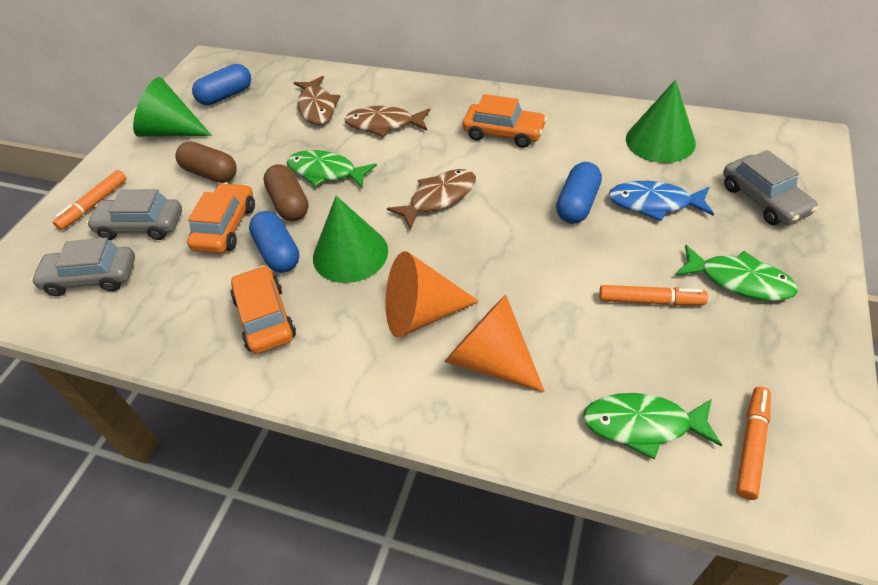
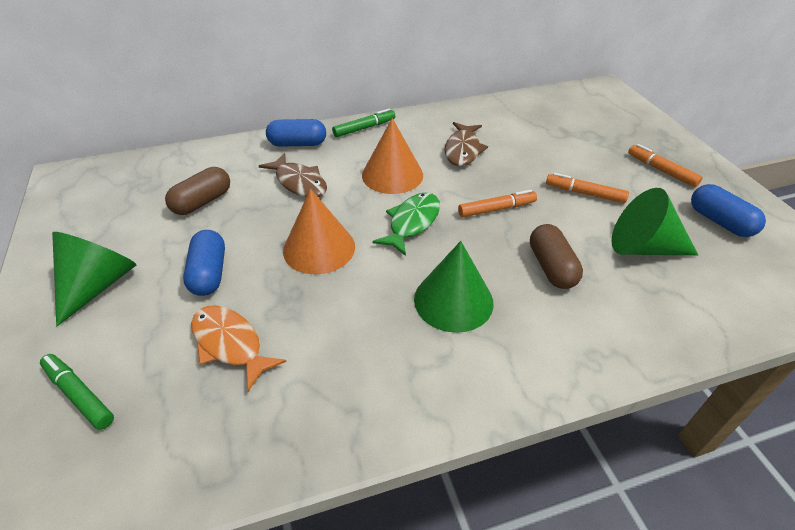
blue fish: 1 -> 0
brown fish: 3 -> 2
green fish: 3 -> 1
green marker: 0 -> 2
grey car: 3 -> 0
orange car: 3 -> 0
orange fish: 0 -> 1

